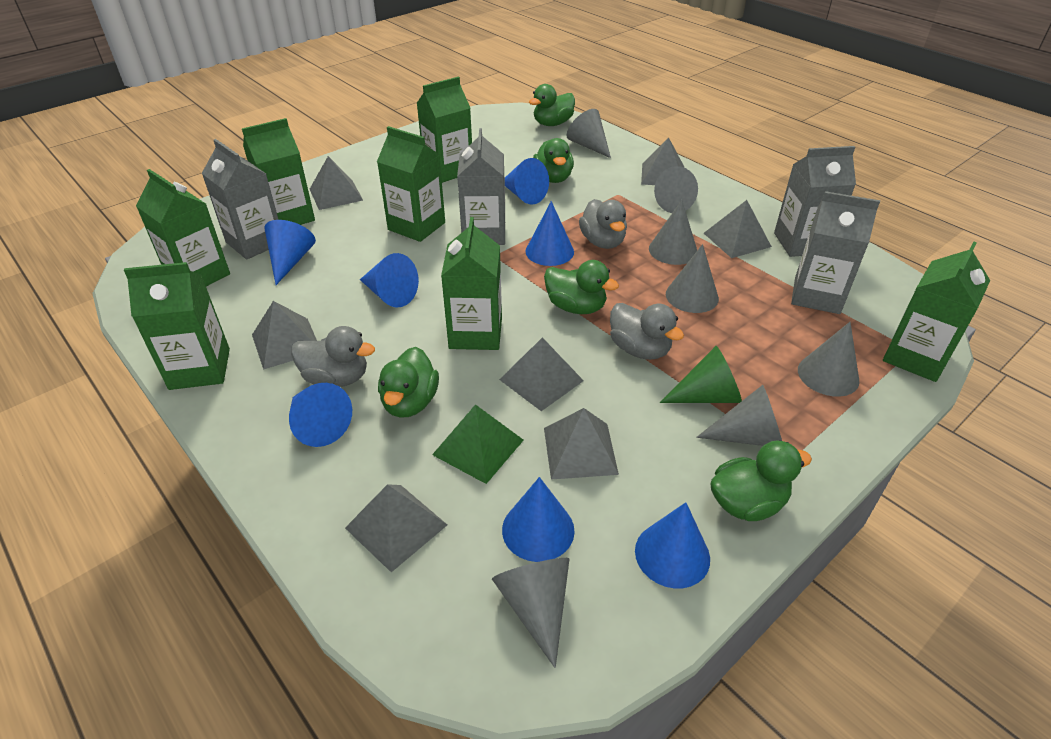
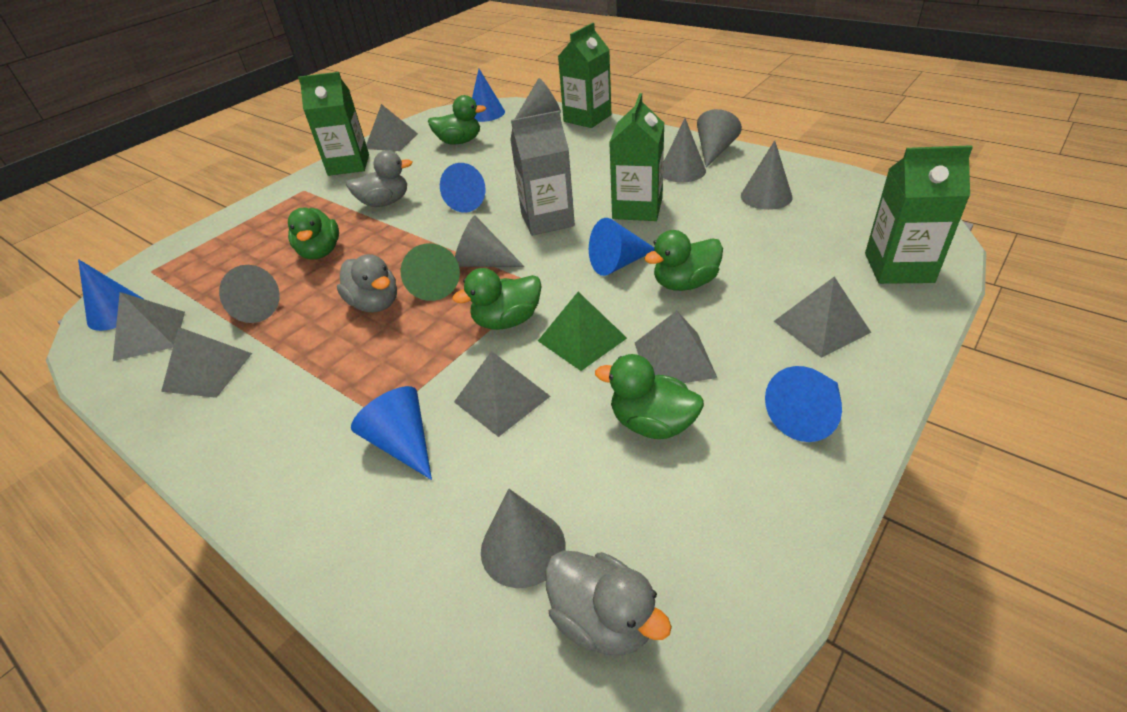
blue cone: 7 -> 6
green carton: 7 -> 4
grey carton: 4 -> 1
grey pyramid: 7 -> 6

